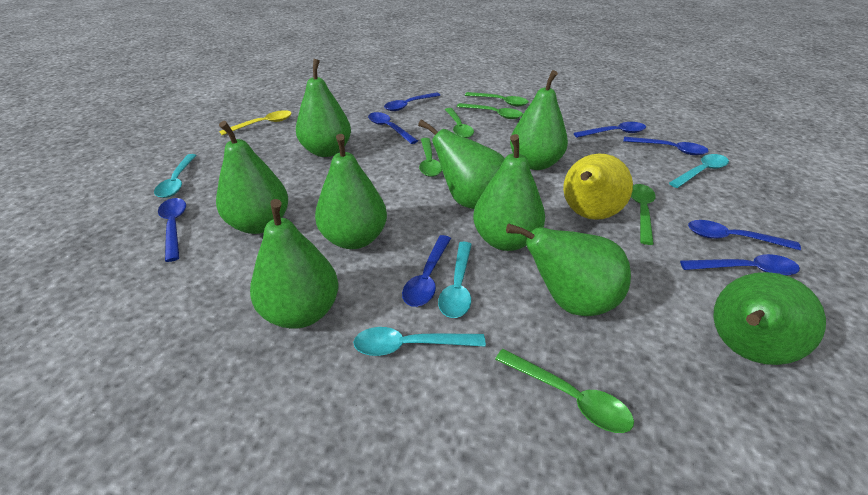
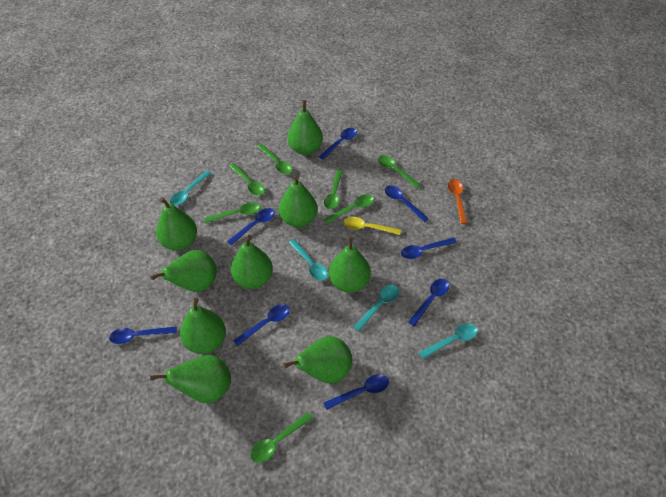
green spoon: 6 -> 7
orange spoon: 0 -> 1
yellow pear: 1 -> 0

